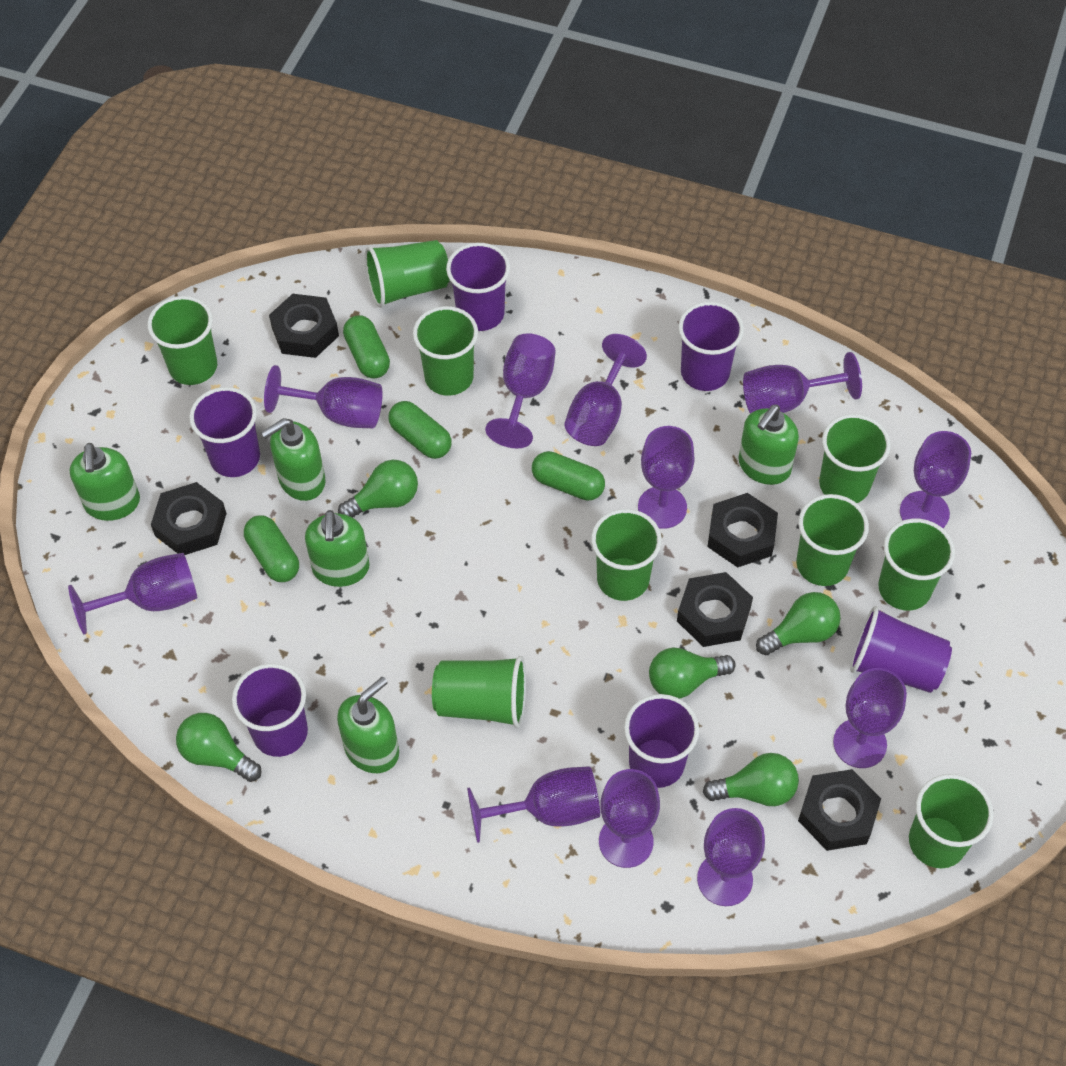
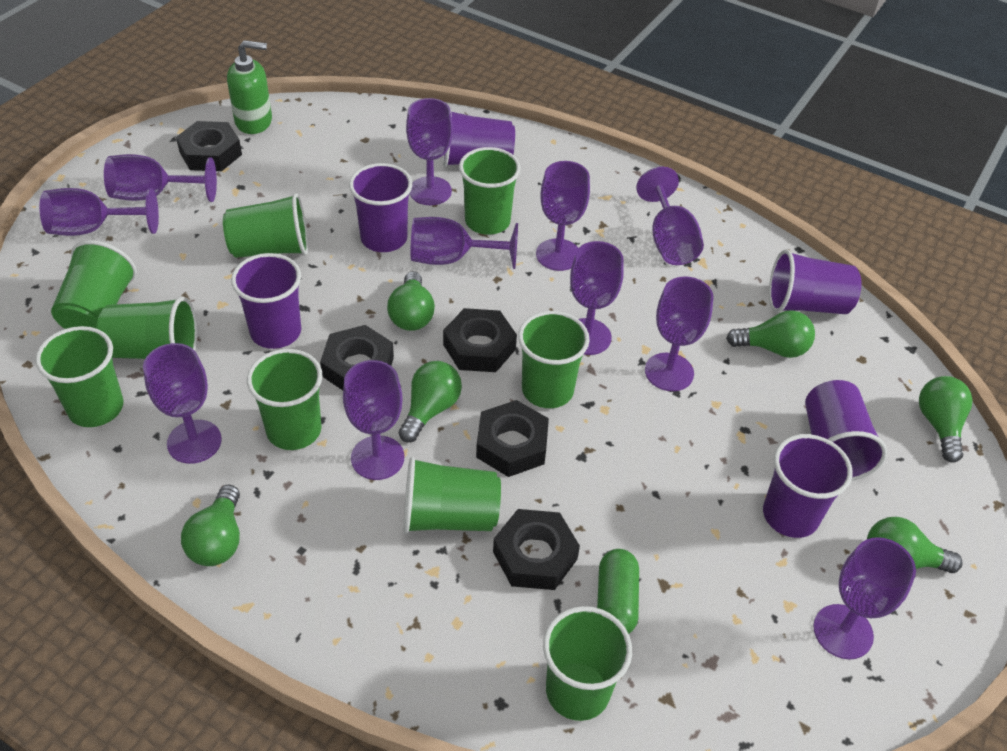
green capsule: 4 -> 1
green light bulb: 5 -> 6
green soap dispenser: 5 -> 1

